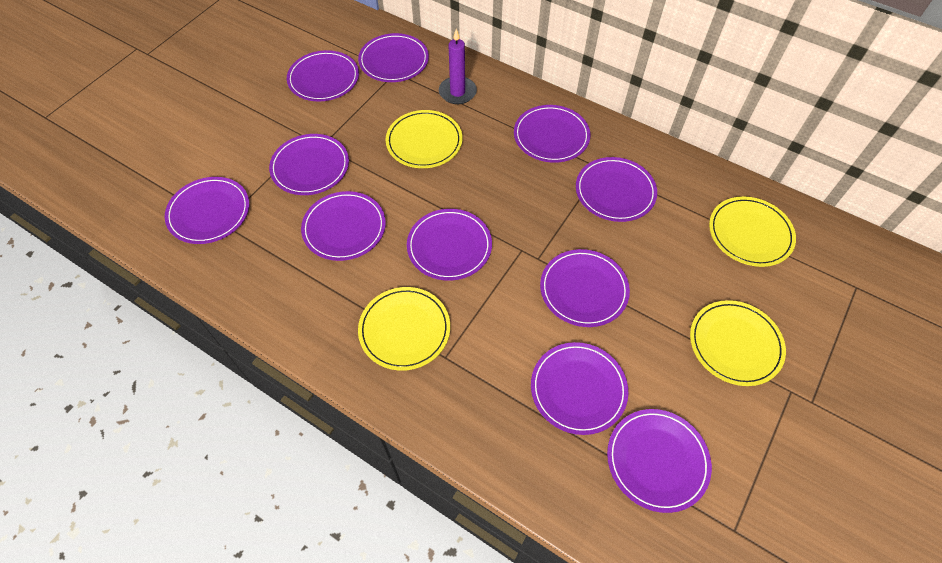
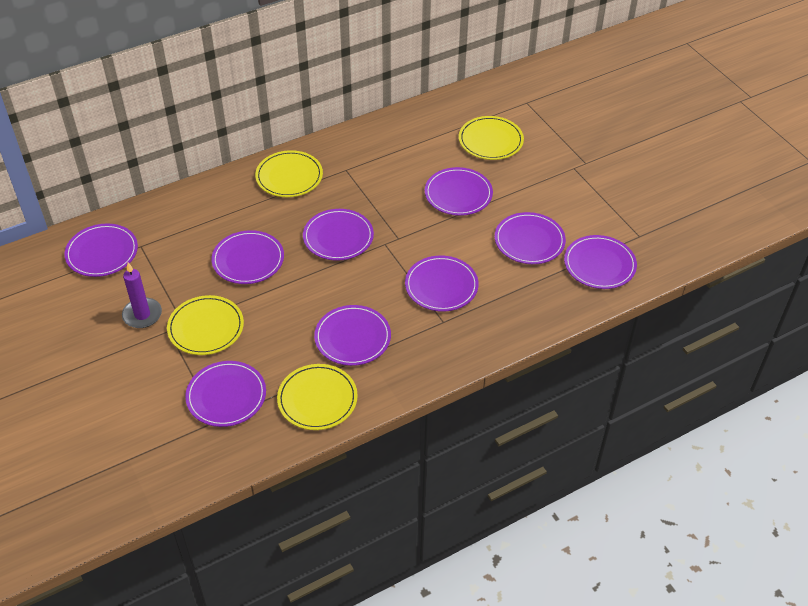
purple plate: 11 -> 9

